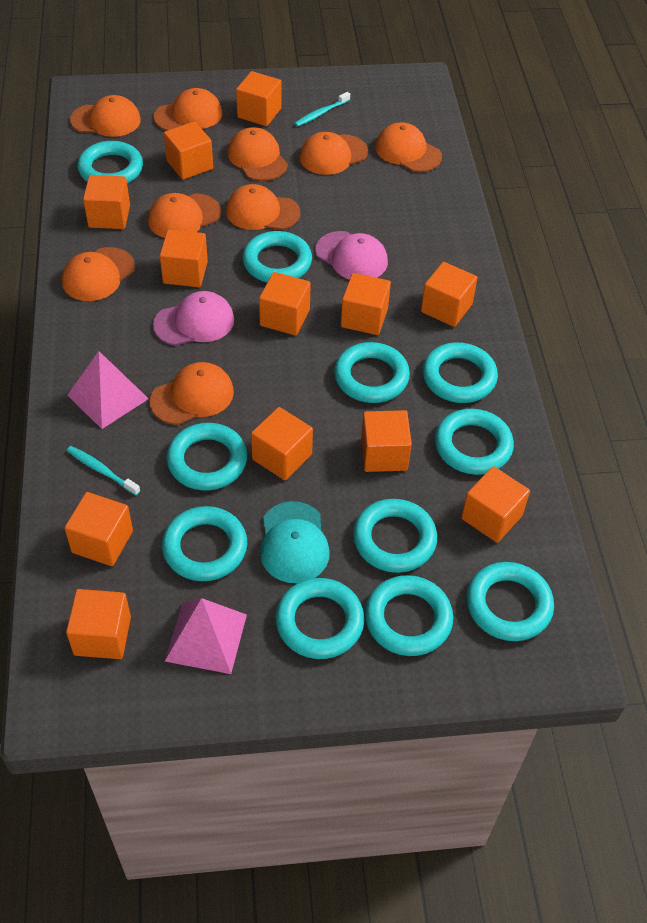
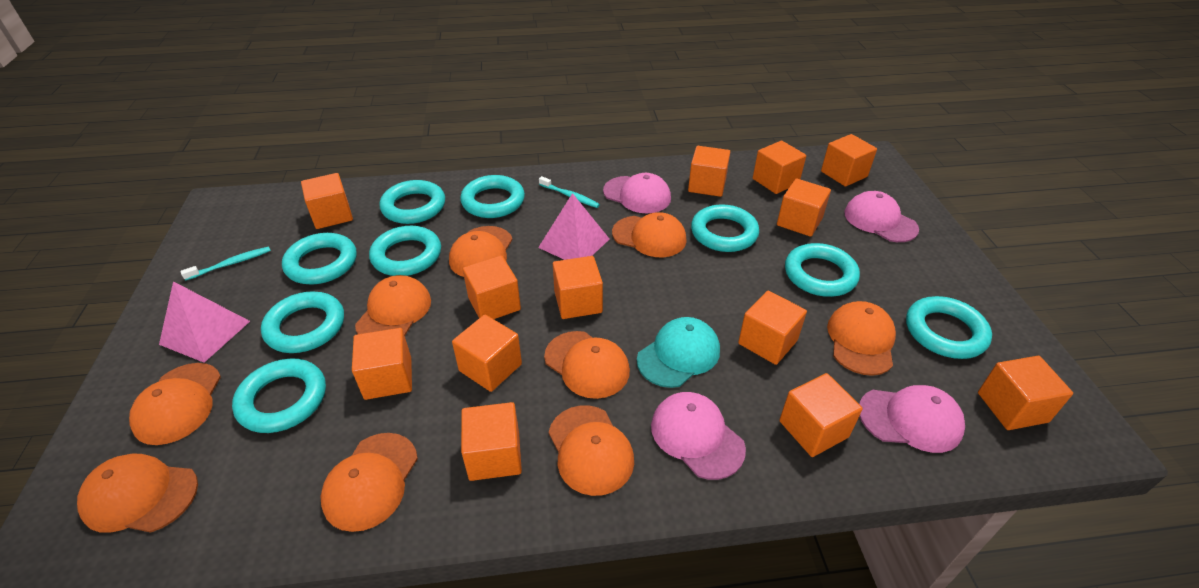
orange cube: 12 -> 13
pink cap: 2 -> 4
turquoise ring: 11 -> 9

